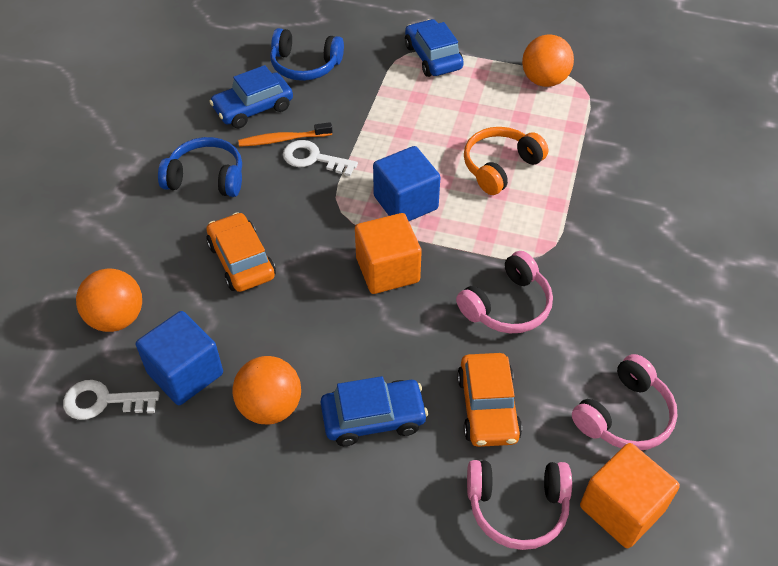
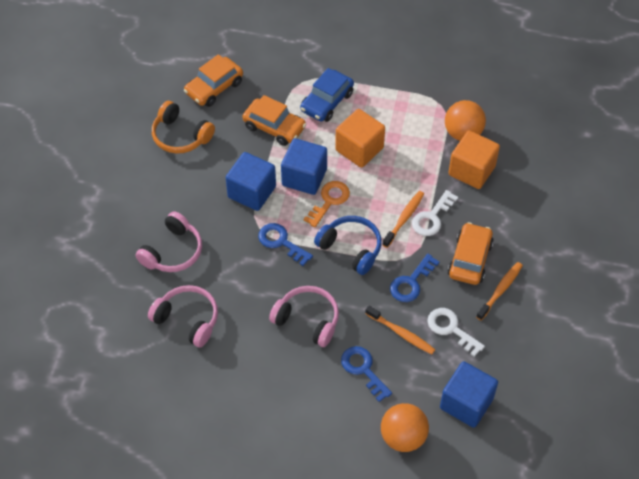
blue car: 3 -> 1
blue cube: 2 -> 3
blue headphones: 2 -> 1
blue key: 0 -> 3
orange ball: 3 -> 2
orange car: 2 -> 3
orange key: 0 -> 1
orange toothbrush: 1 -> 3

